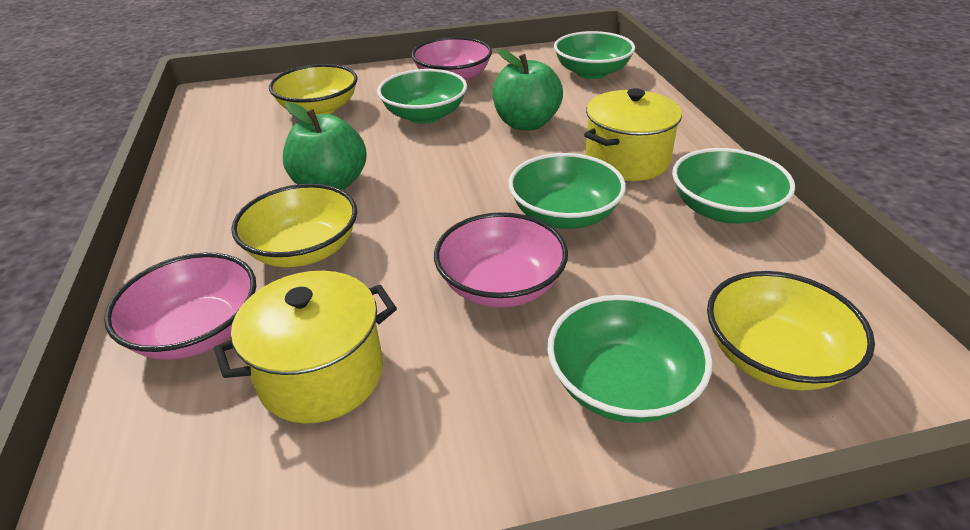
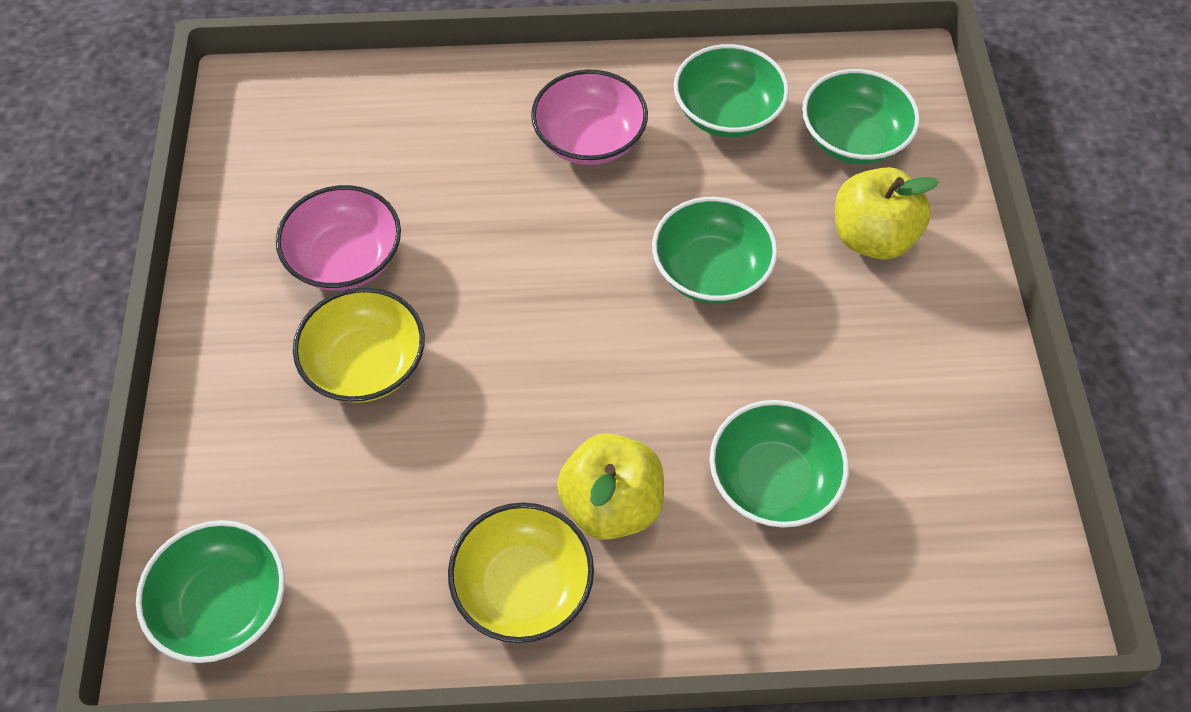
green apple: 2 -> 0
pink bowl: 3 -> 2
yellow apple: 0 -> 2
yellow bowl: 3 -> 2
yellow pot: 2 -> 0

